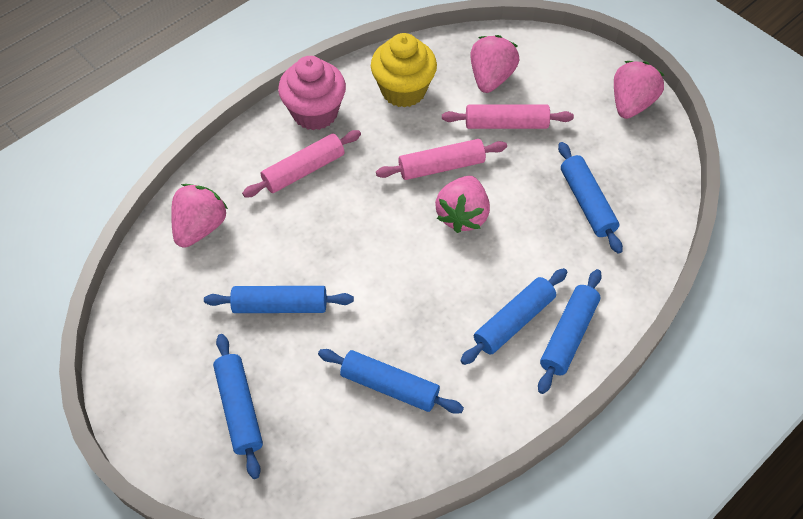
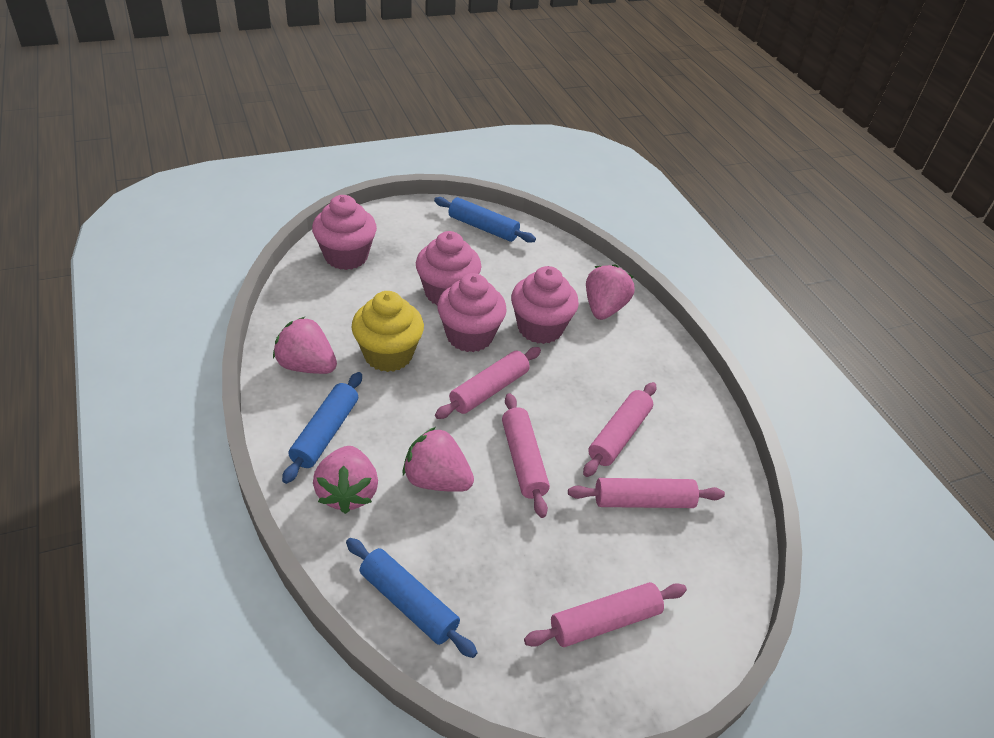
blue rolling pin: 6 -> 3
pink cupcake: 1 -> 4
pink rolling pin: 3 -> 5

